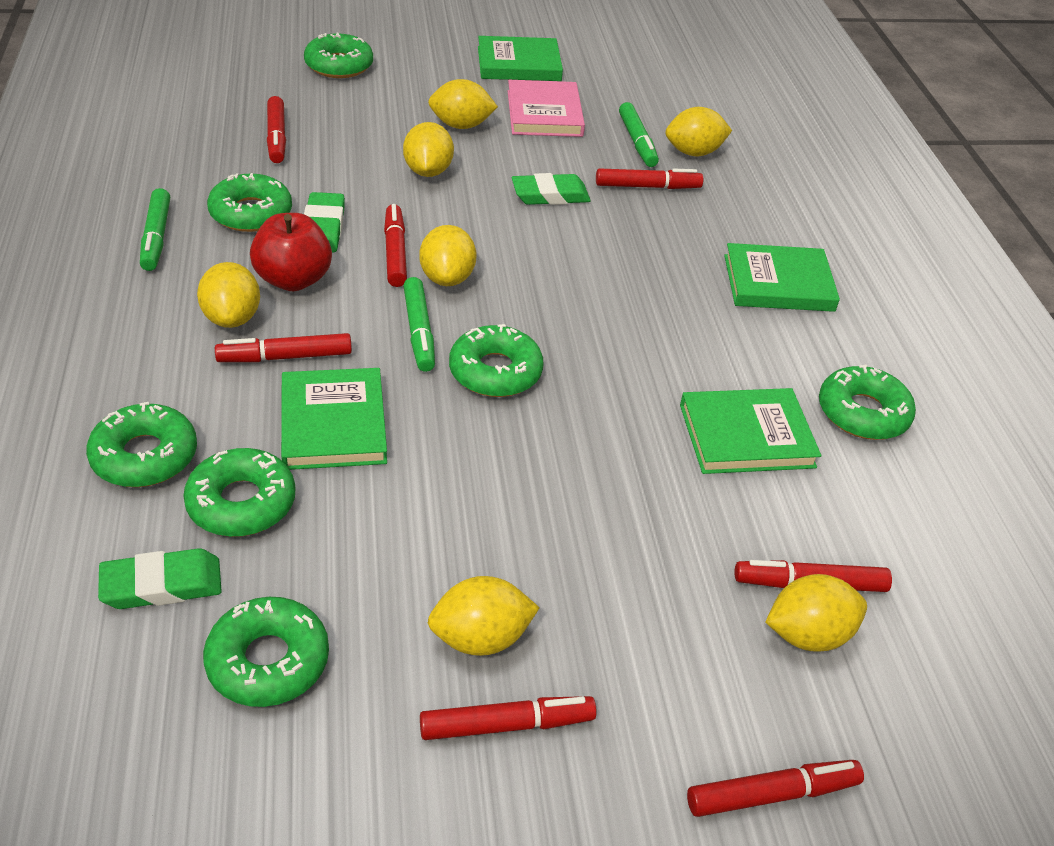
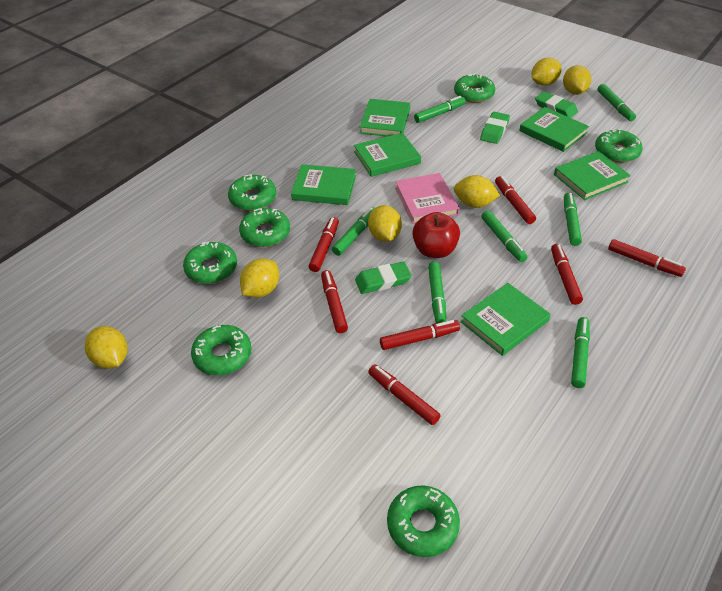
green book: 4 -> 6
green marker: 3 -> 7
yellow lemon: 7 -> 6

